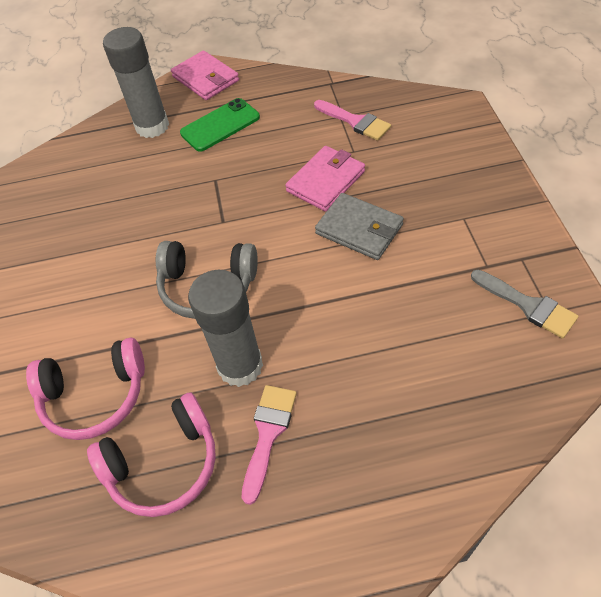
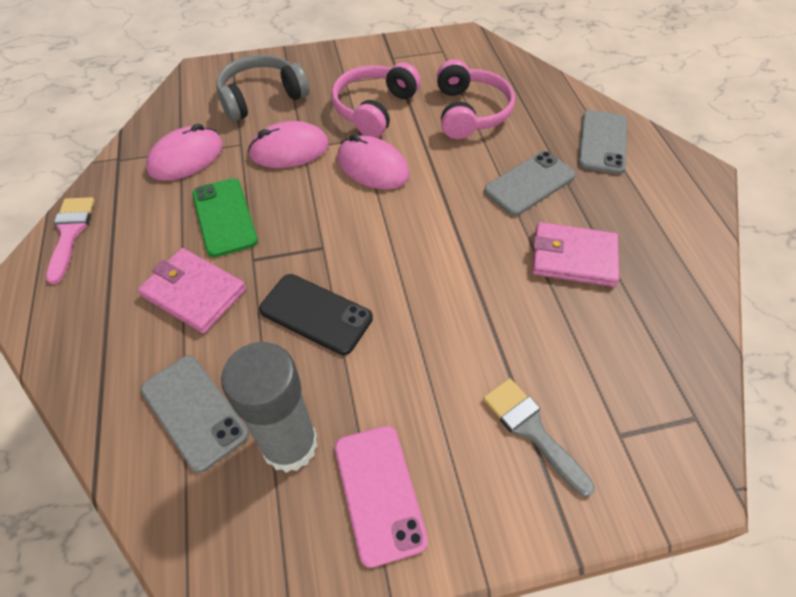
black phone: 0 -> 1
grey glue stick: 2 -> 1
grey phone: 0 -> 3
grey wallet: 1 -> 0
pink brush: 2 -> 1
pink mouse: 0 -> 3
pink phone: 0 -> 1

